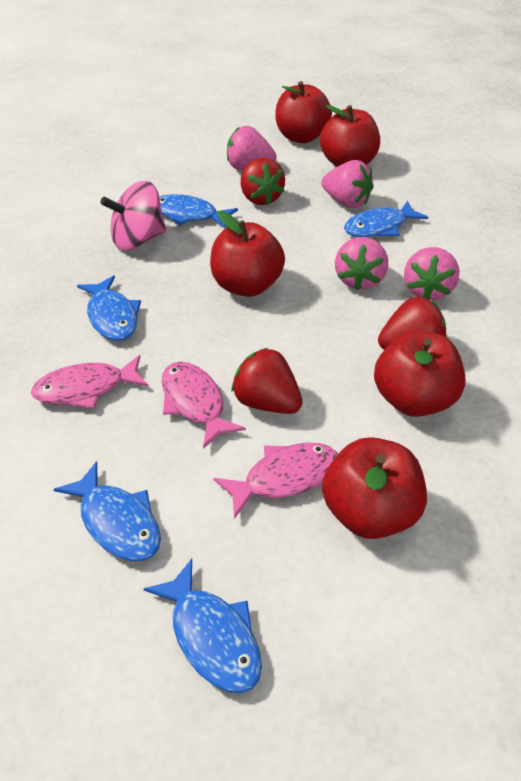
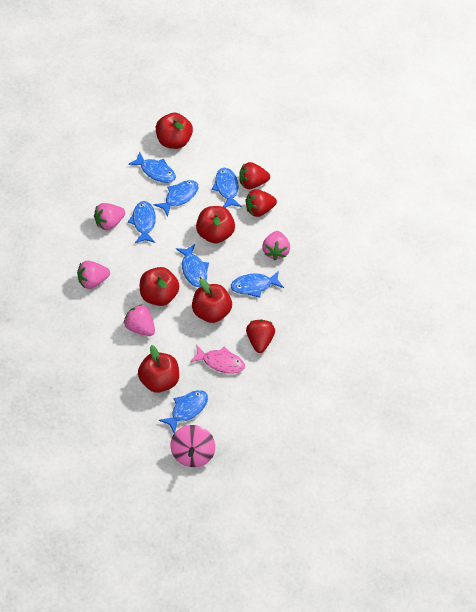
blue fish: 5 -> 7
pink fish: 3 -> 1

